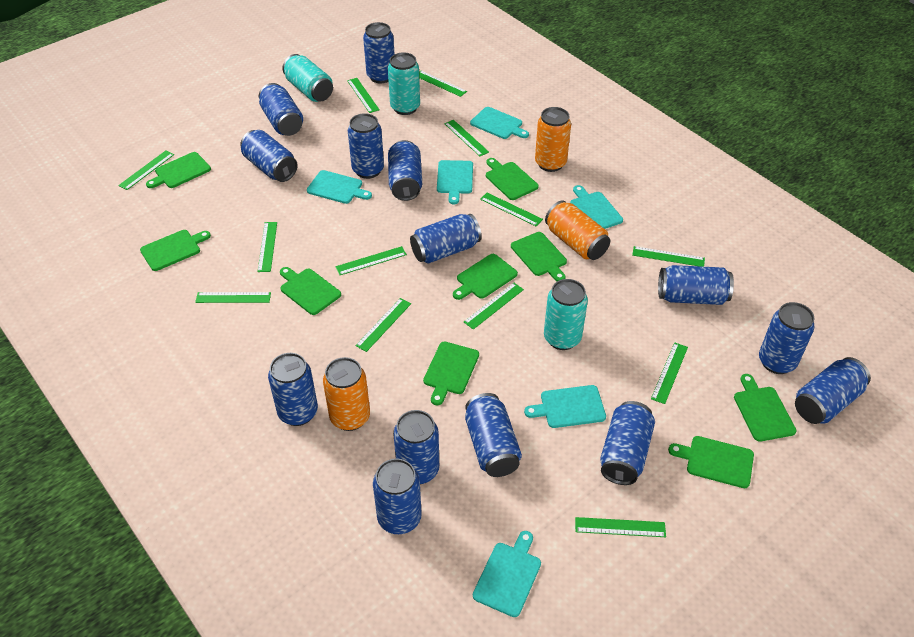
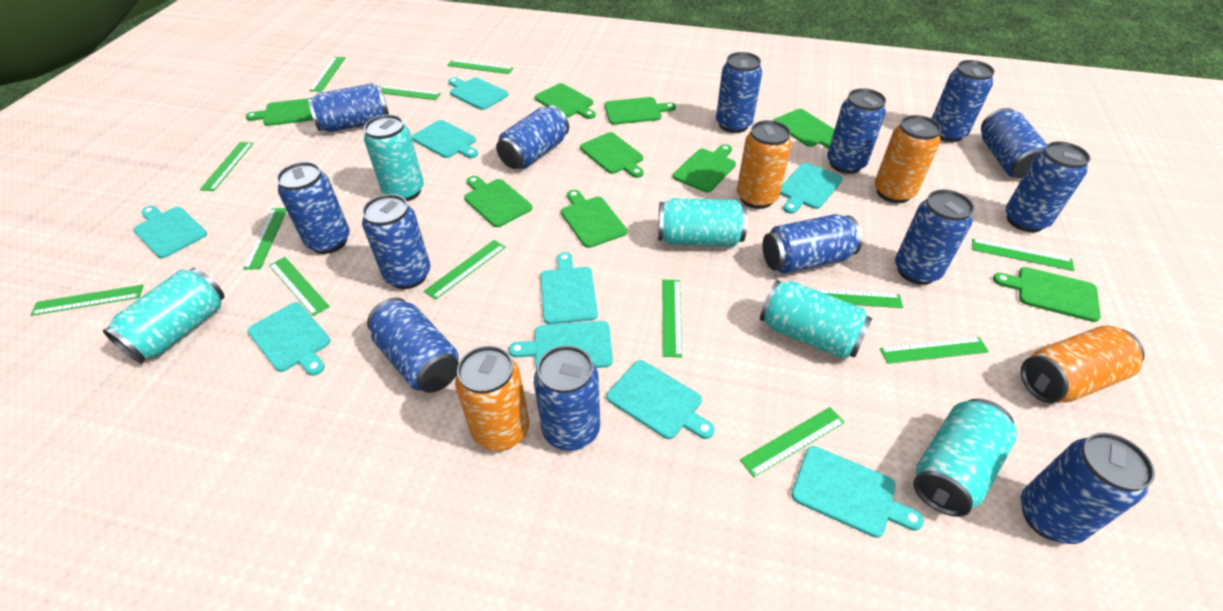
orange can: 3 -> 4
turquoise can: 3 -> 5
turquoise cutting board: 6 -> 9

